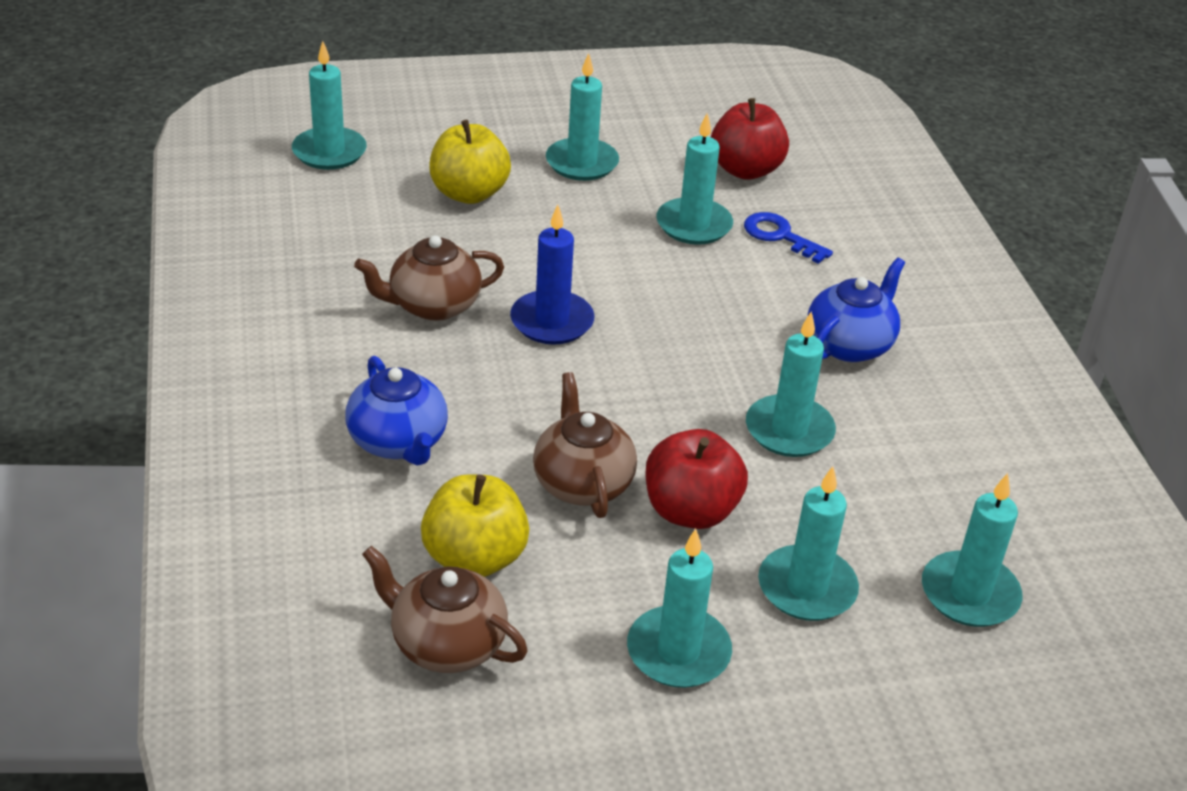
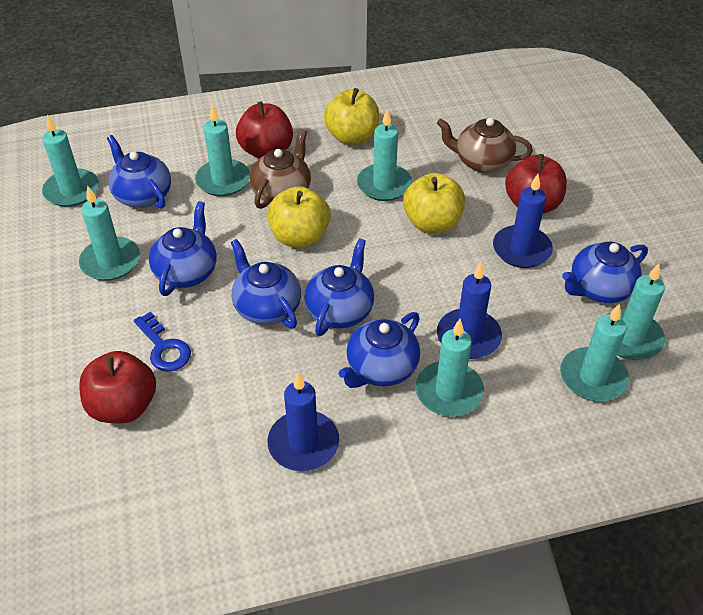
blue candle: 1 -> 3
blue teapot: 2 -> 6
brown teapot: 3 -> 2
red apple: 2 -> 3
yellow apple: 2 -> 3

